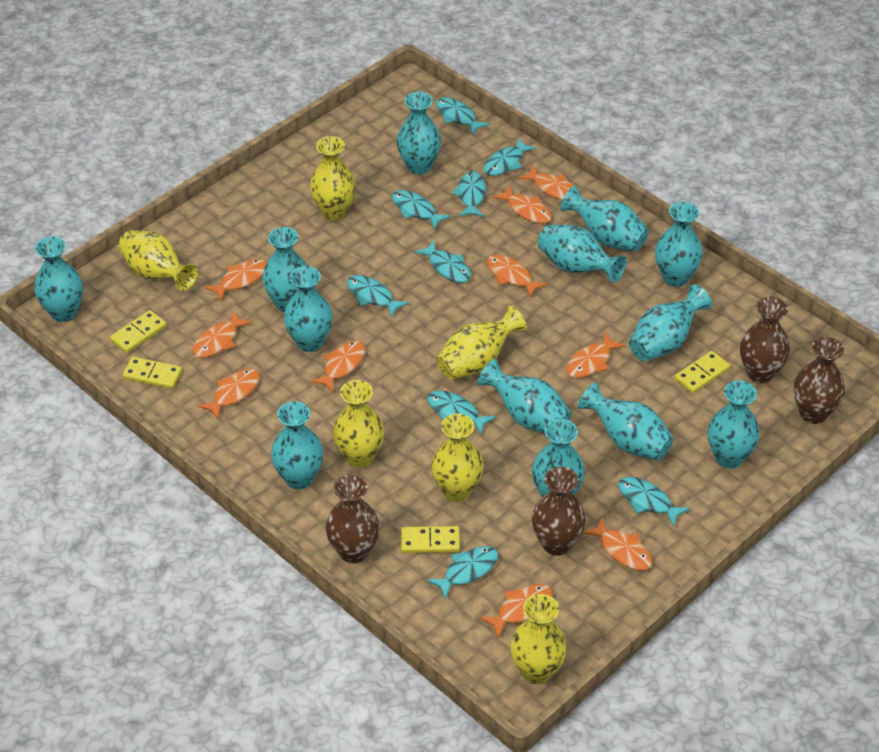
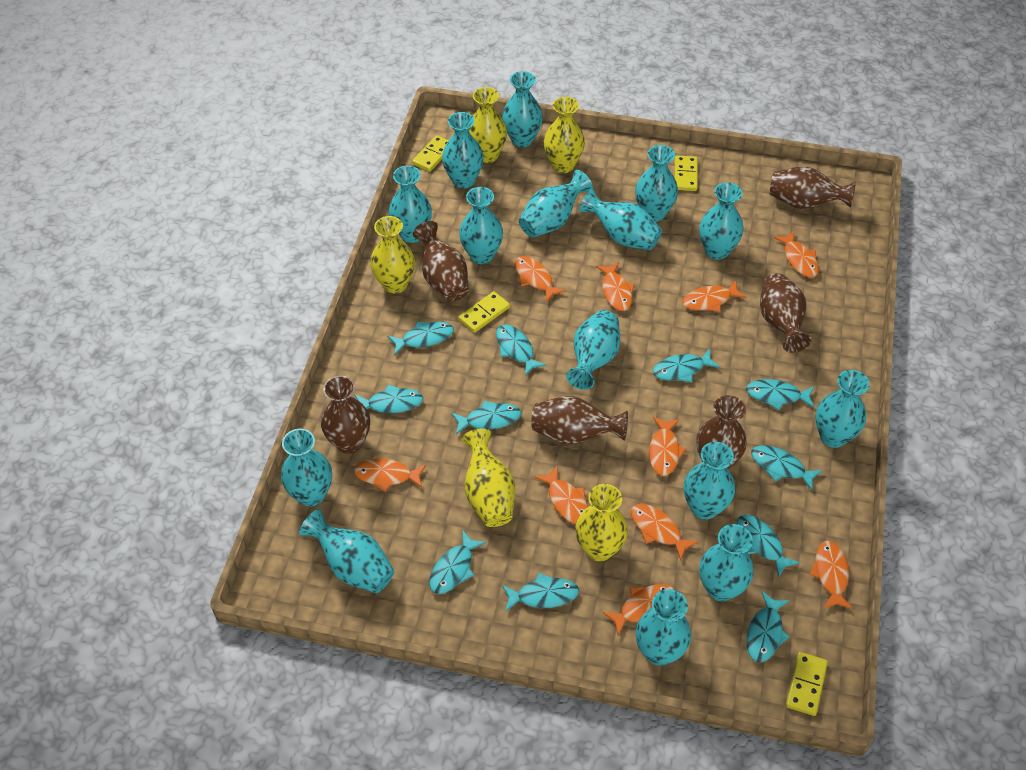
brown vase: 4 -> 6
turquoise fish: 9 -> 11
turquoise vase: 13 -> 15
yellow vase: 6 -> 5

